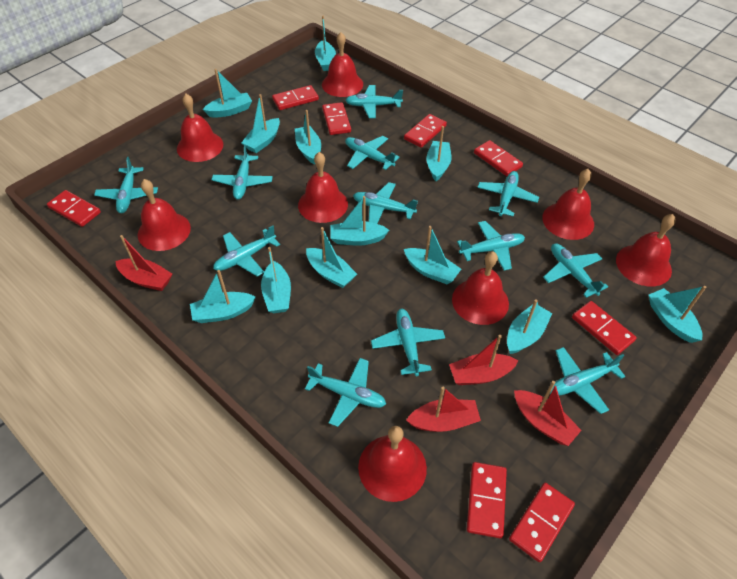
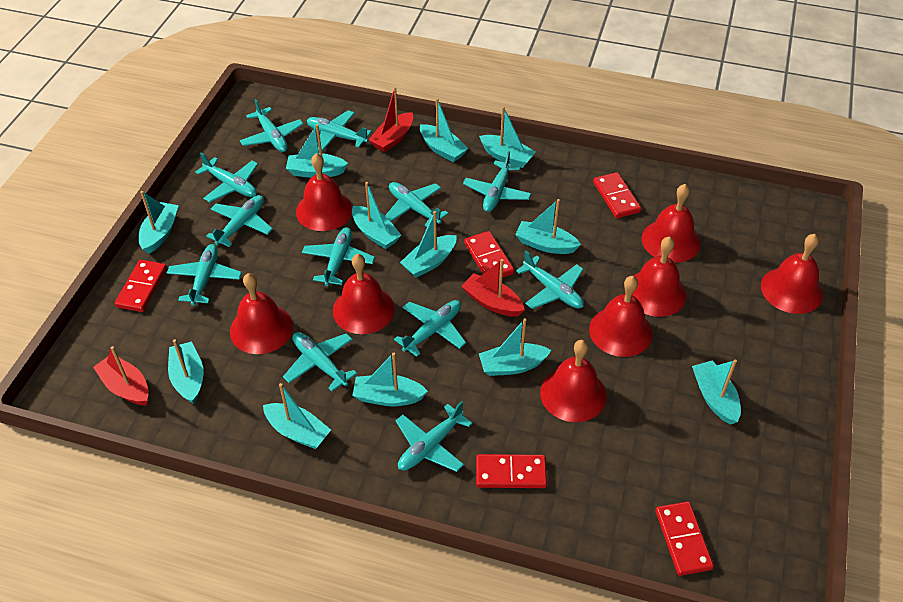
red boat: 4 -> 3
red domino: 8 -> 5

